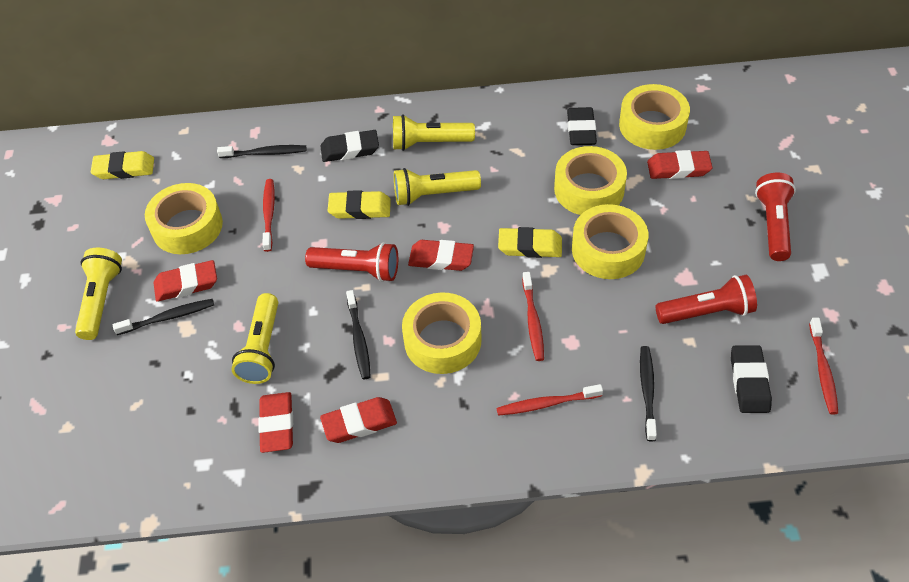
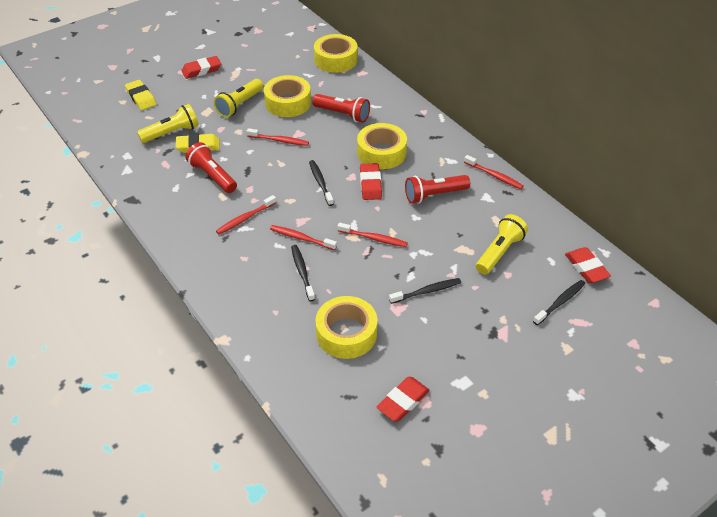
black eraser: 3 -> 0
red eraser: 5 -> 4
red toothbrush: 4 -> 5
yellow eraser: 3 -> 2
yellow flashlight: 4 -> 3
yellow tape: 5 -> 4

